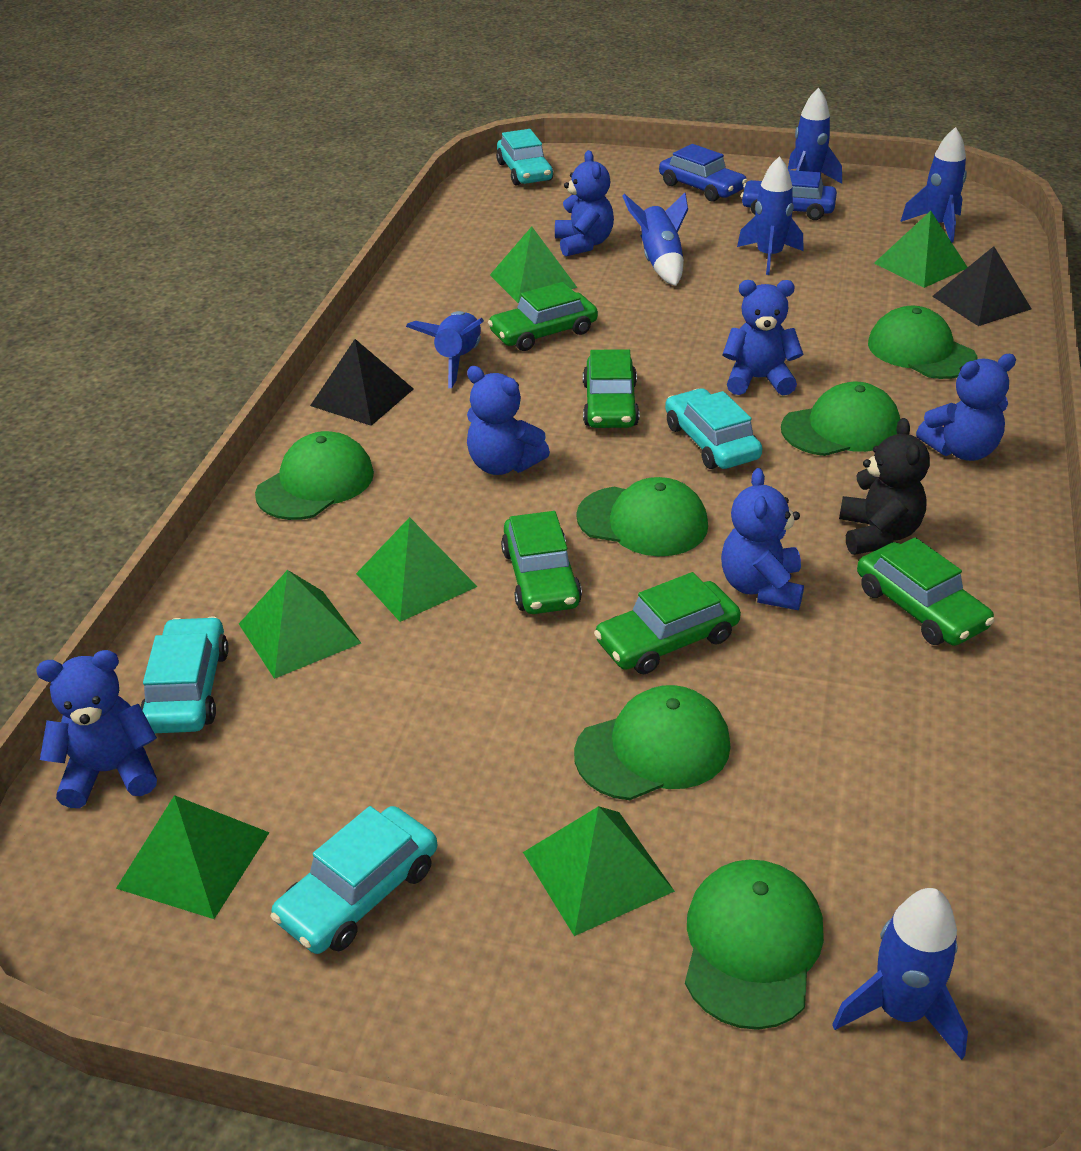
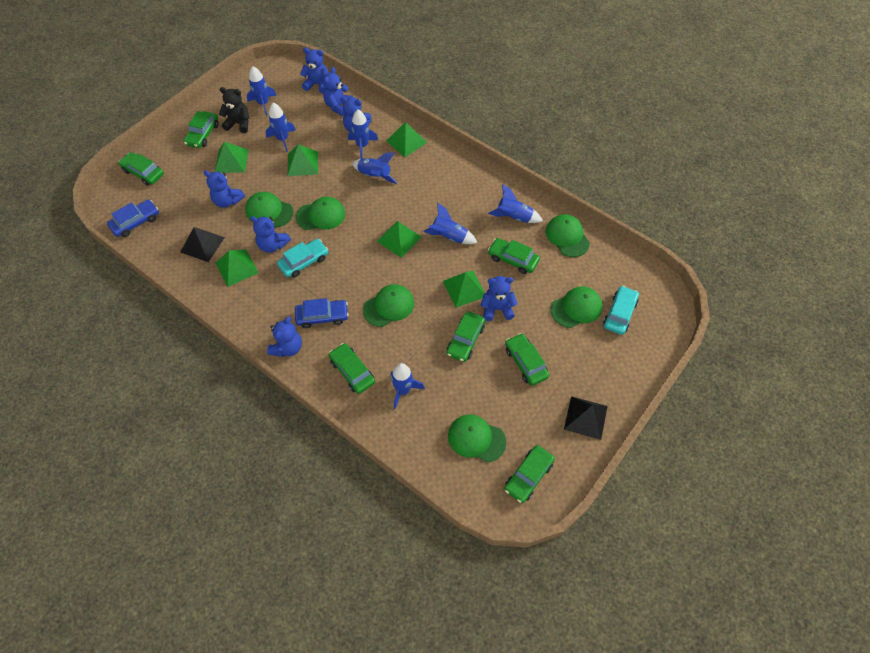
blue rocket: 6 -> 7
blue teddy bear: 6 -> 7
green car: 5 -> 7
turquoise car: 4 -> 2

